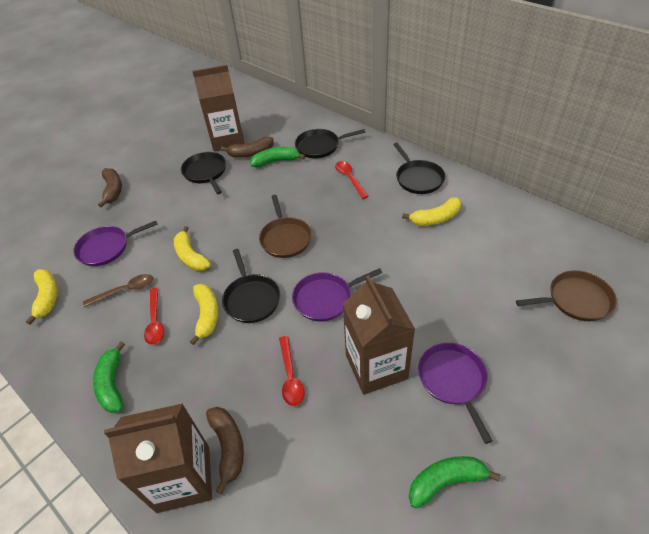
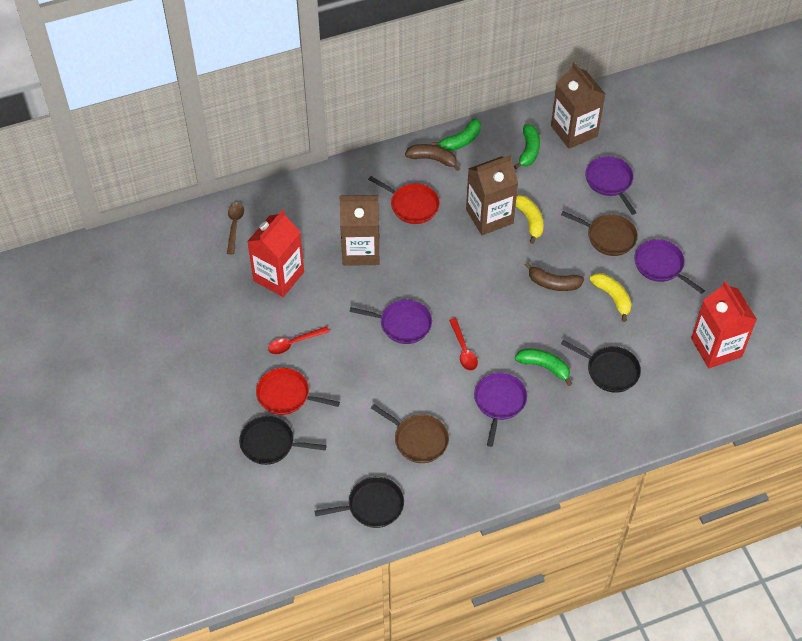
black pan: 4 -> 3
brown banana: 3 -> 2
purple pan: 3 -> 4
red carton: 0 -> 2
red pan: 0 -> 2
red spoon: 3 -> 2
yellow banana: 4 -> 2

